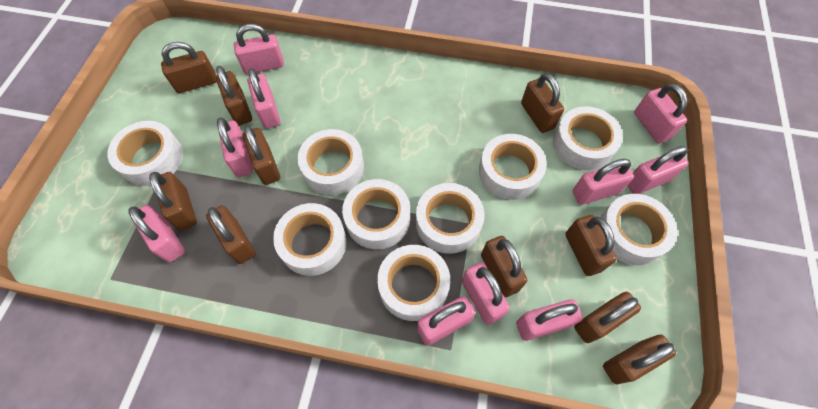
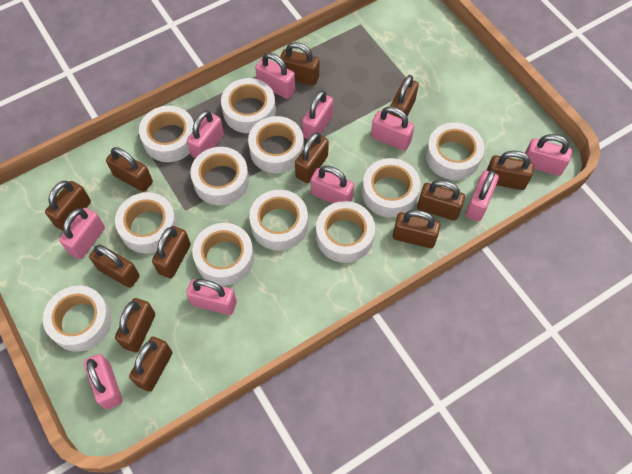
brown padlock: 10 -> 12
white tape: 9 -> 11

